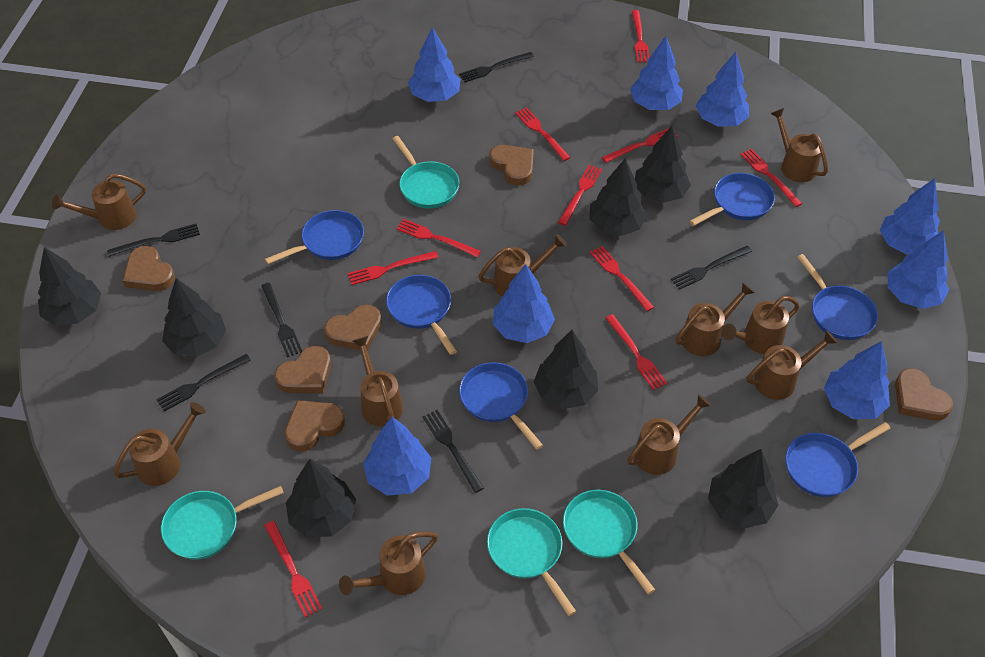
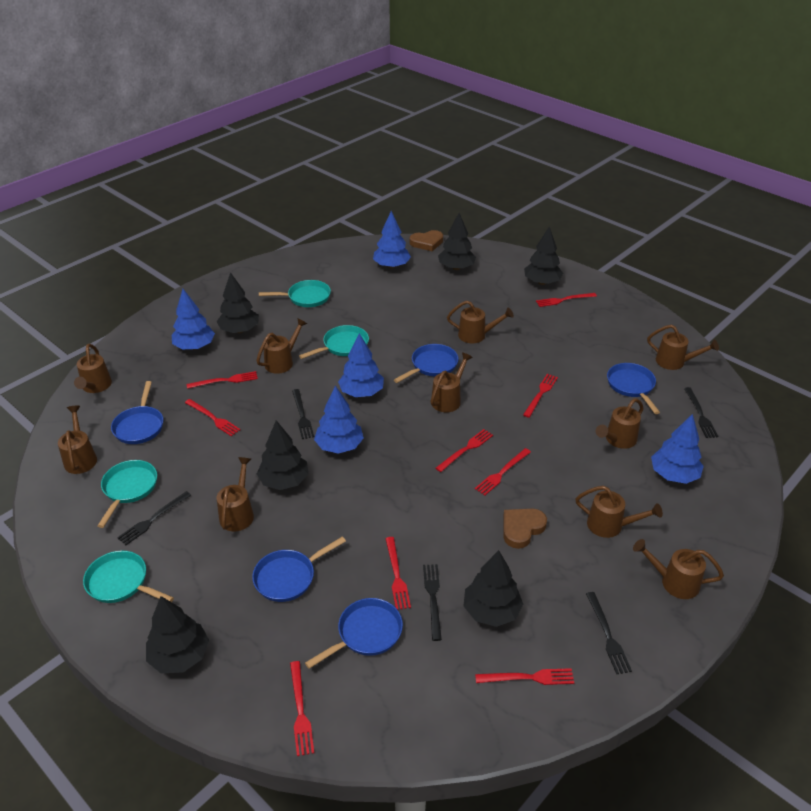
black fork: 6 -> 5
black tree: 7 -> 6
blue pan: 6 -> 5
blue tree: 8 -> 5
brown heart: 6 -> 2
red fork: 10 -> 9

